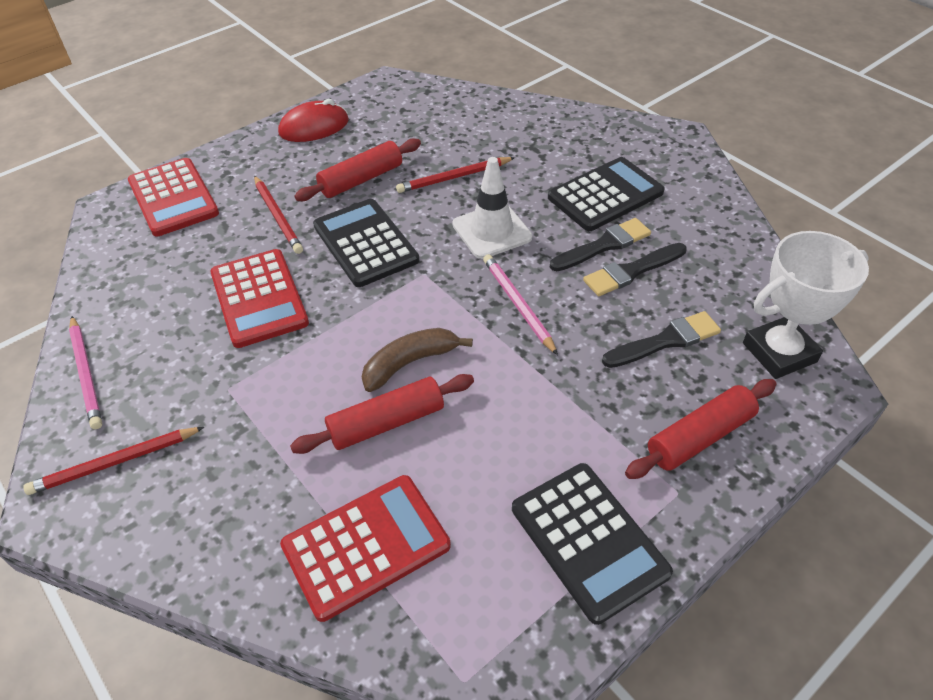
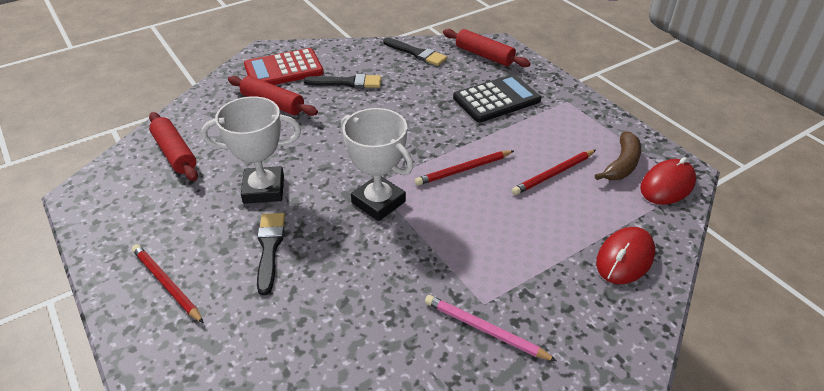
black calculator: 3 -> 1
pink pencil: 2 -> 1
red calculator: 3 -> 1
red mouse: 1 -> 2
white traffic cone: 1 -> 0
white trophy: 1 -> 2

